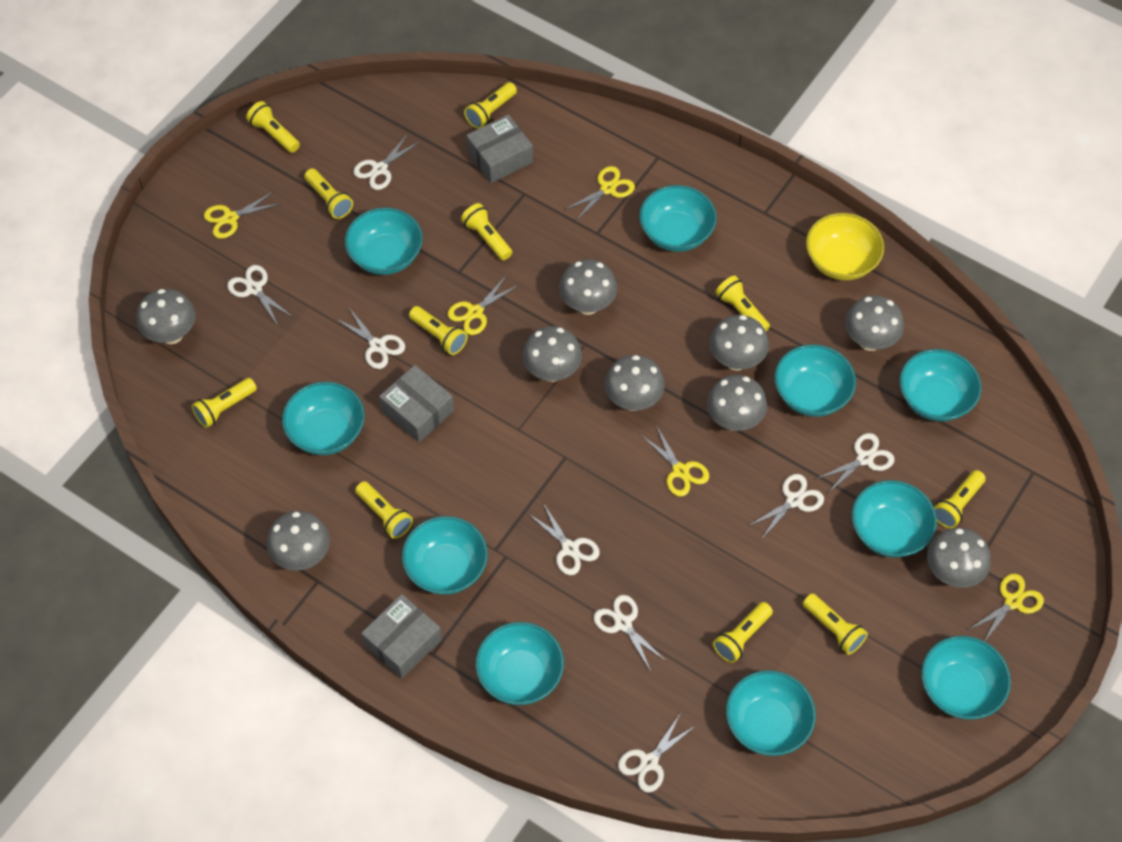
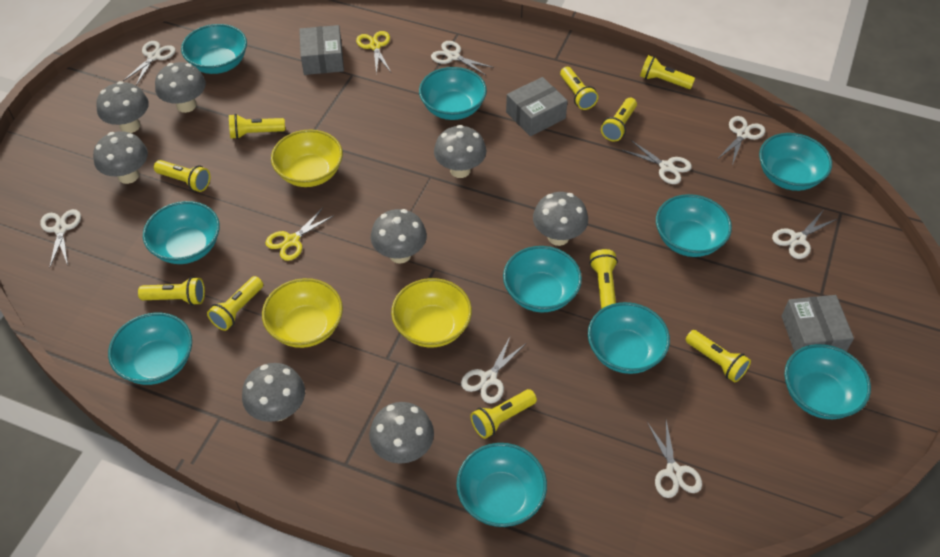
grey mushroom: 9 -> 8
yellow bowl: 1 -> 3
yellow flashlight: 11 -> 10
yellow scissors: 5 -> 2

